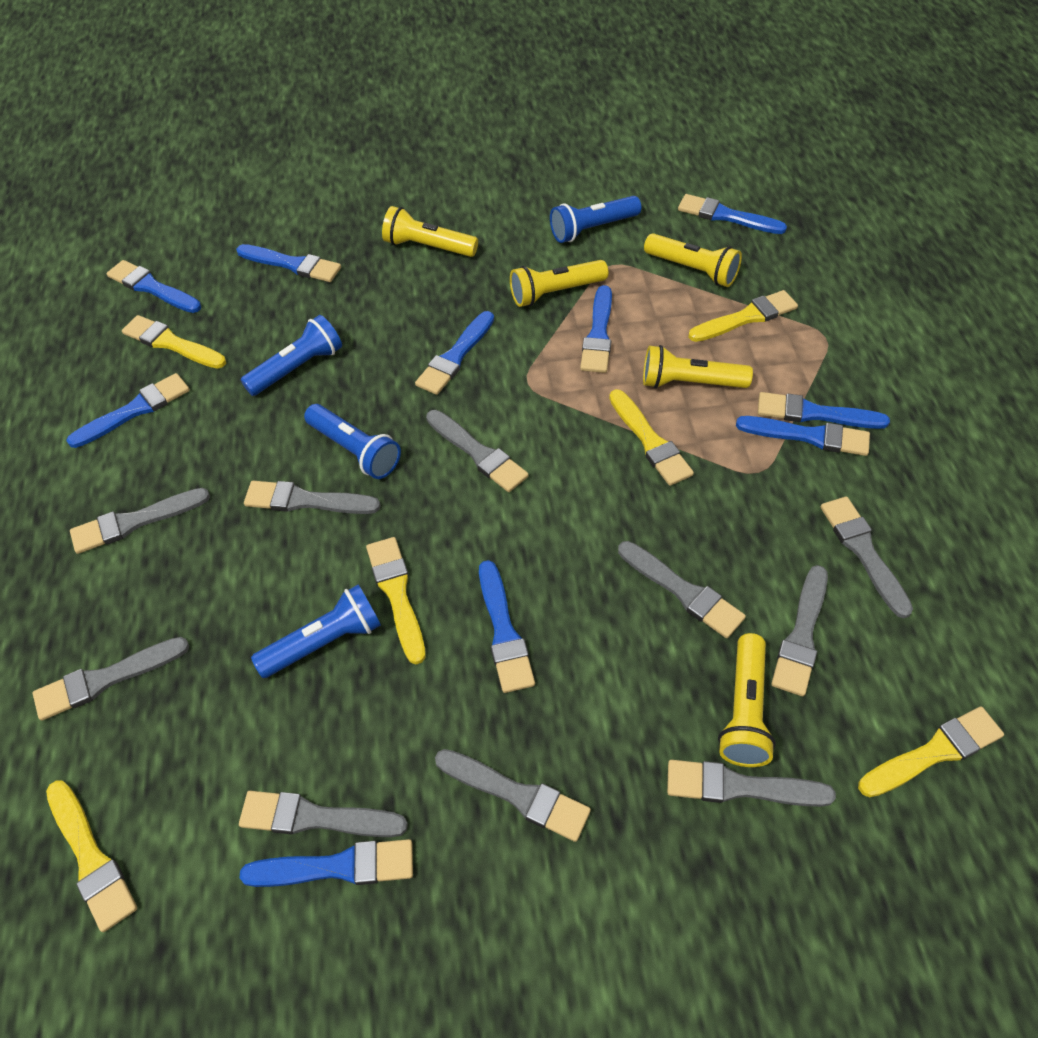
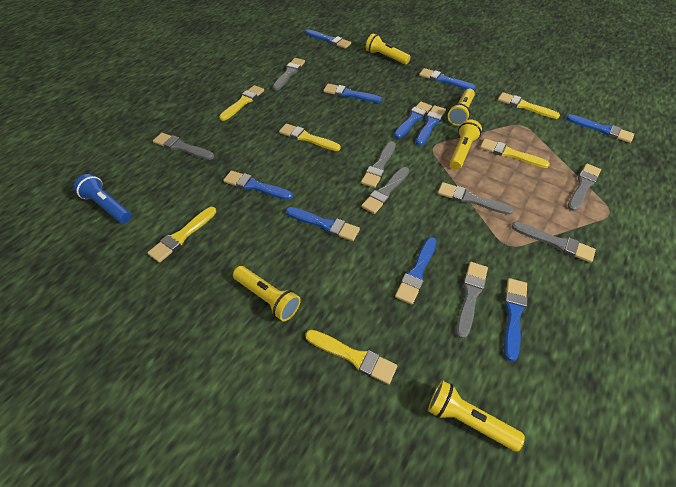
blue flashlight: 4 -> 1
grey brush: 10 -> 8

